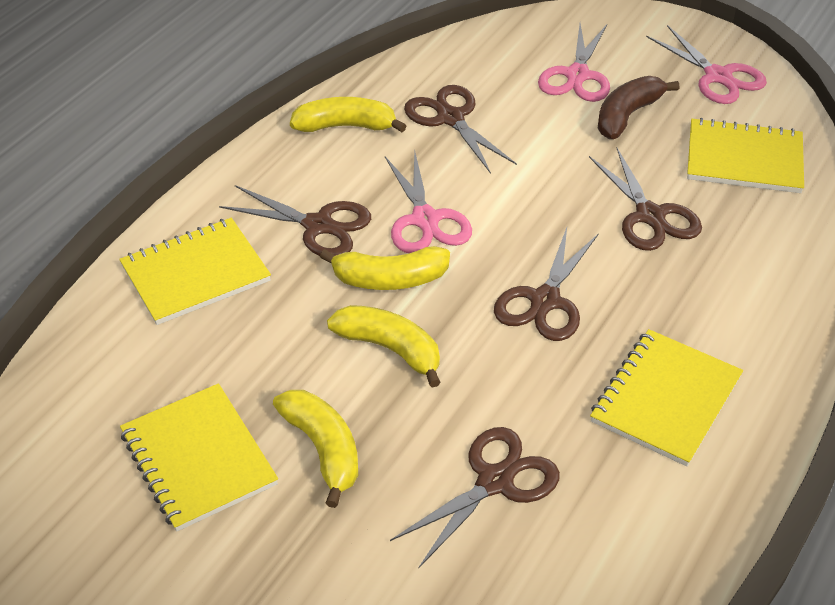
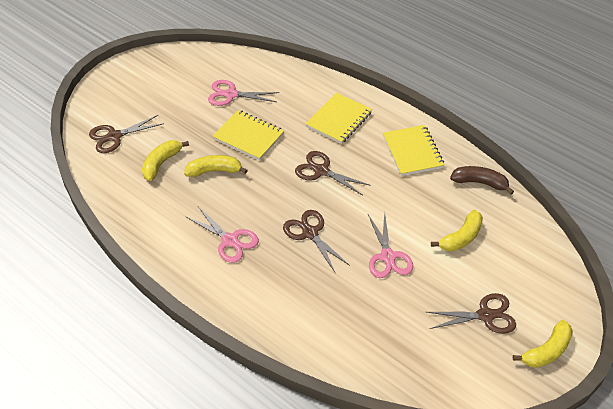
brown scissors: 5 -> 4
yellow notebook: 4 -> 3

